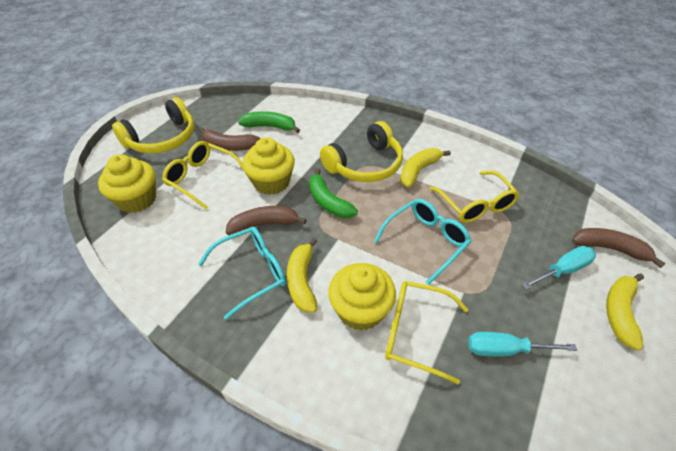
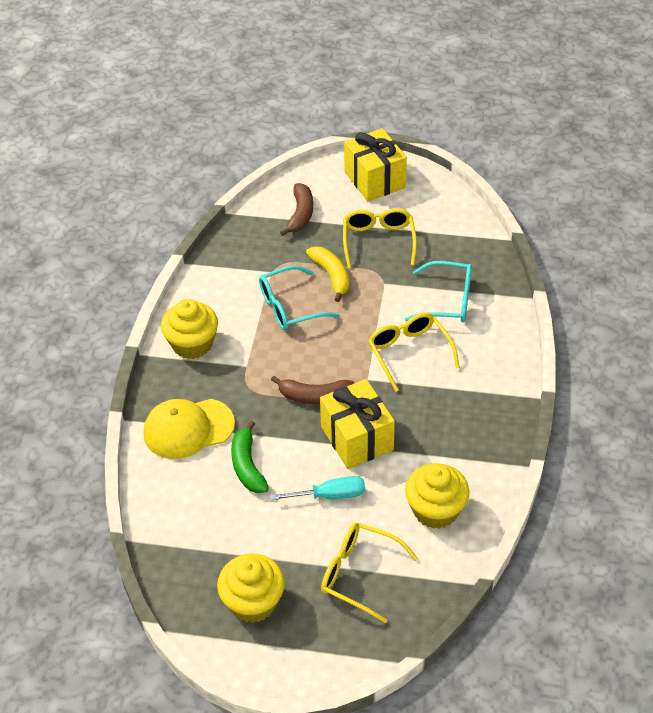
brown banana: 3 -> 2
green banana: 2 -> 1
turquoise screwdriver: 2 -> 1
yellow banana: 3 -> 1
yellow cap: 0 -> 1
yellow gift: 0 -> 2
yellow headphones: 2 -> 0

